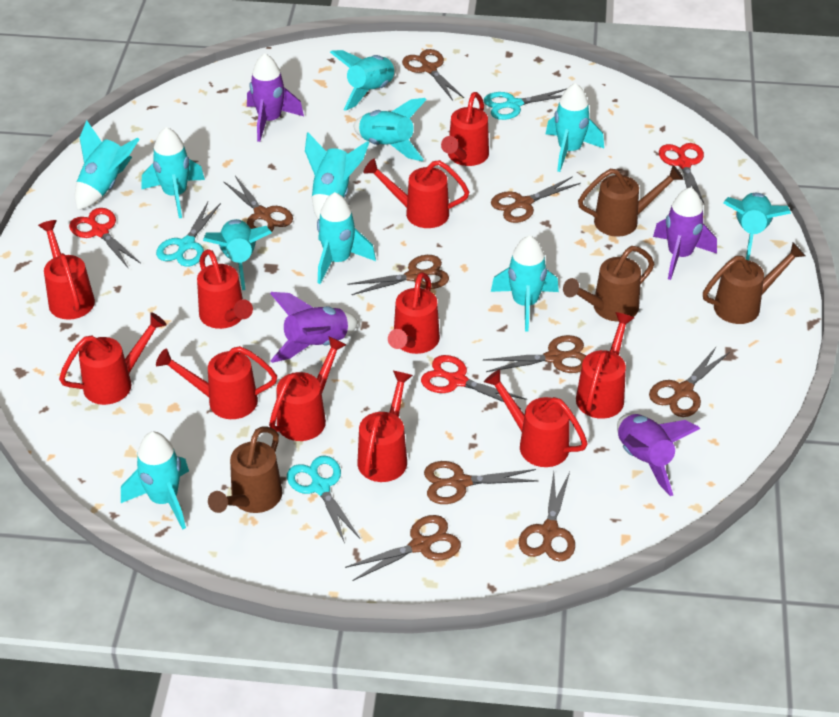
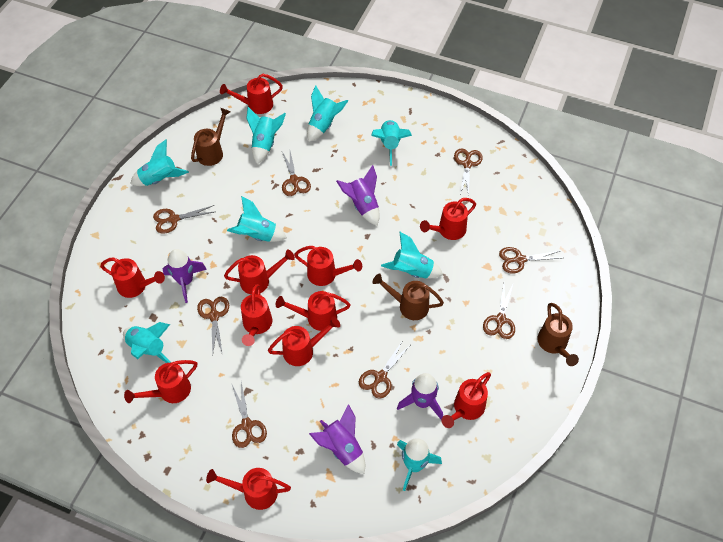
brown scissors: 9 -> 8
brown watering can: 4 -> 3
red scissors: 3 -> 0
turquoise rocket: 11 -> 8
turquoise scissors: 3 -> 0

